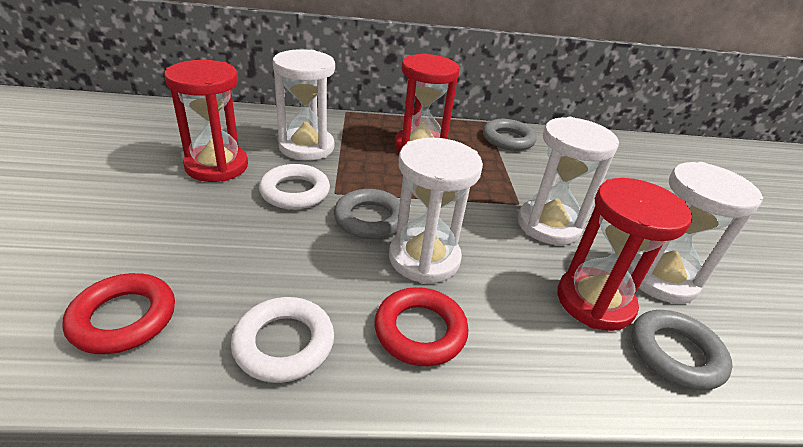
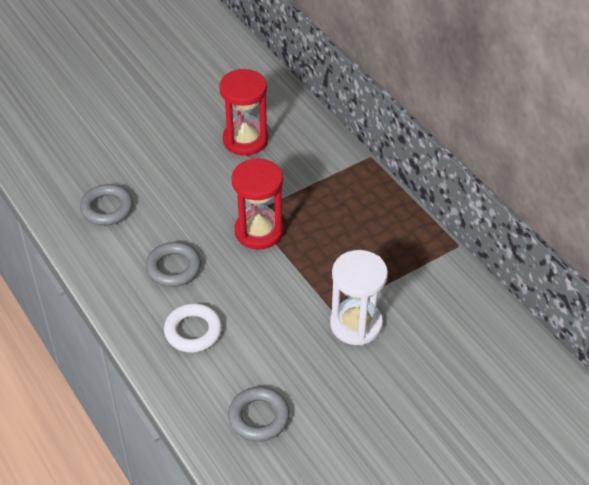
red hourglass: 3 -> 2
red ring: 2 -> 0
white hourglass: 4 -> 1
white ring: 2 -> 1

